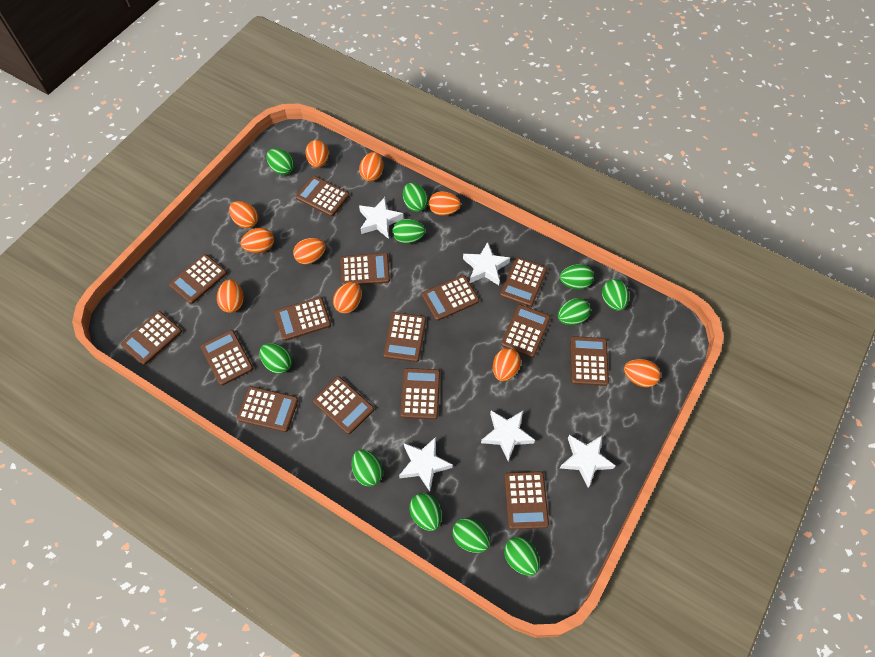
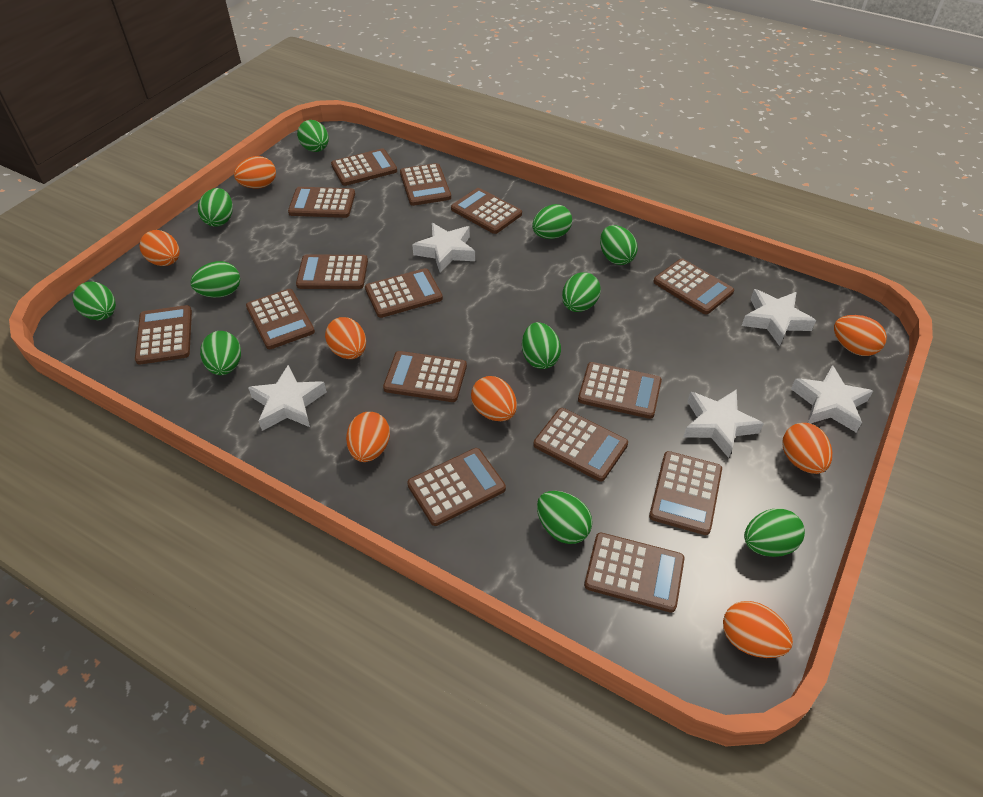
orange egg: 10 -> 8

